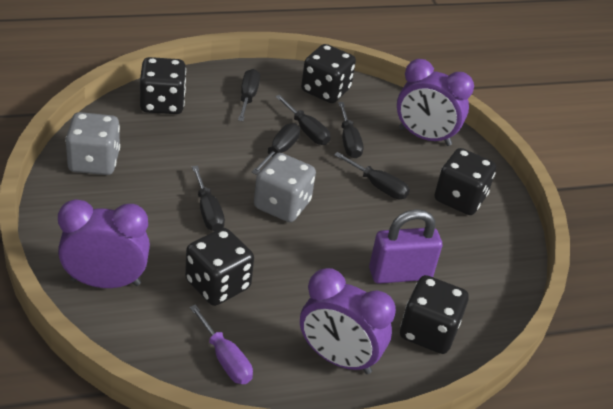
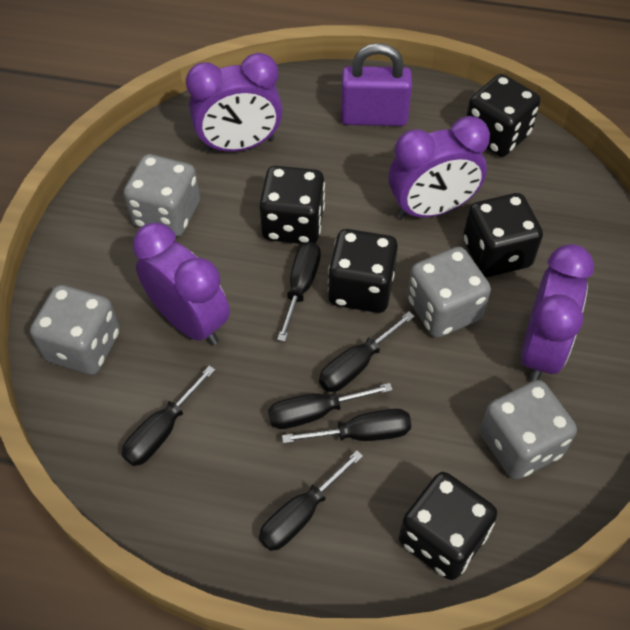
grey dice: 2 -> 4
purple clock: 3 -> 4
purple screwdriver: 1 -> 0

